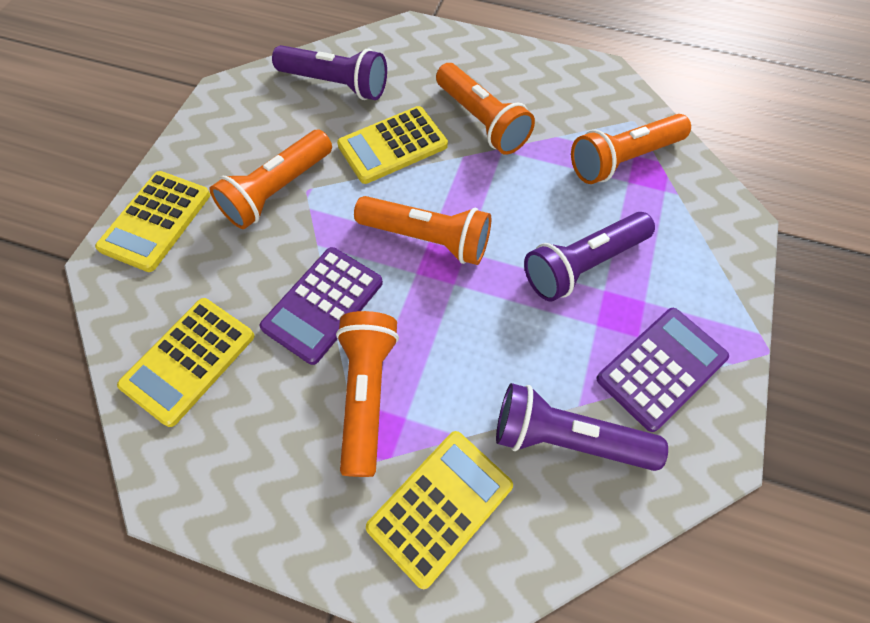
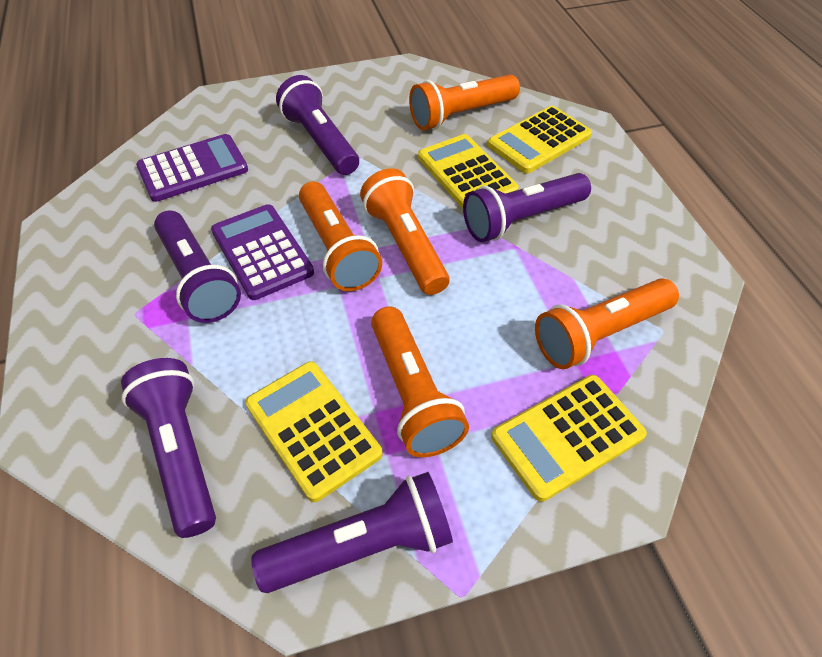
purple flashlight: 3 -> 5

